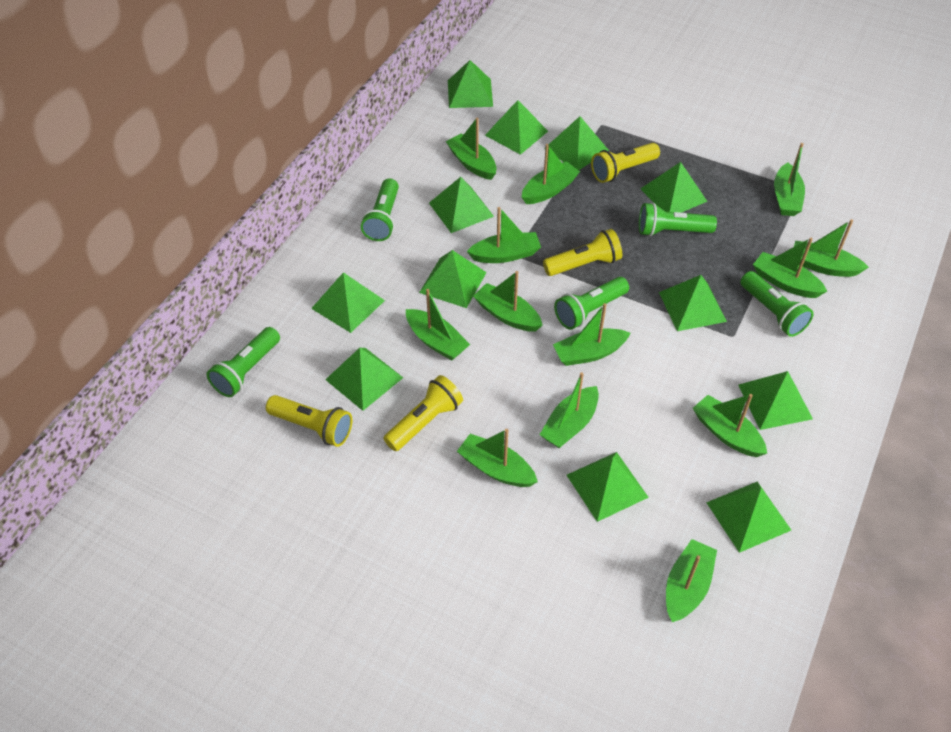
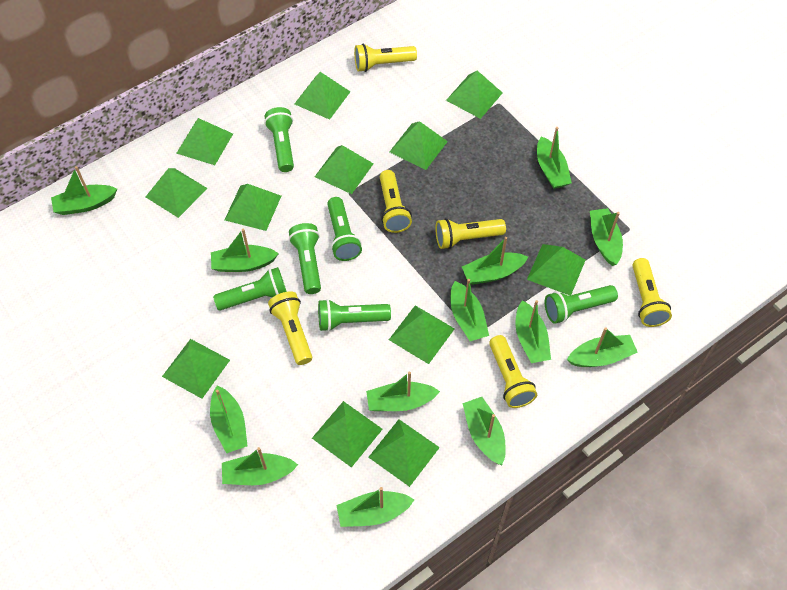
green flashlight: 5 -> 6
yellow flashlight: 4 -> 6

